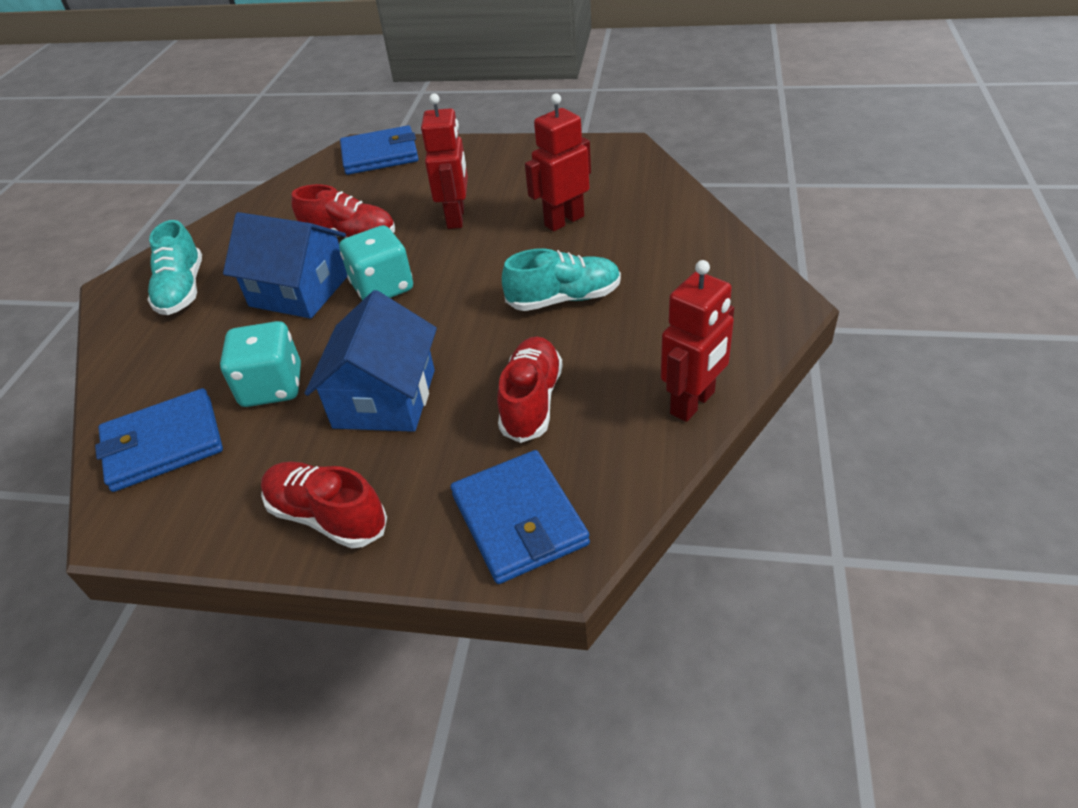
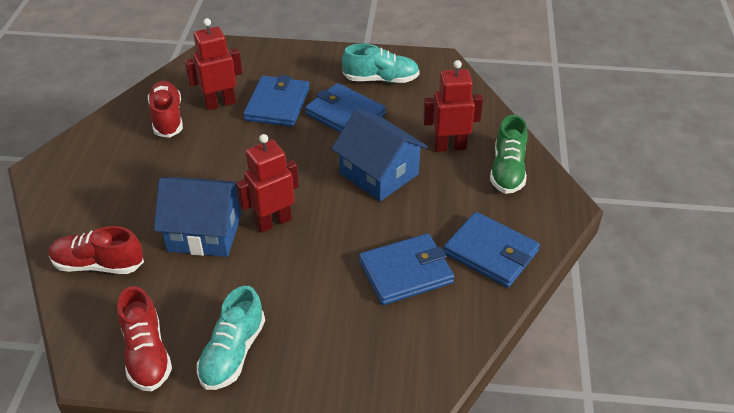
blue wallet: 3 -> 4
green shoe: 0 -> 1
turquoise dice: 2 -> 0

